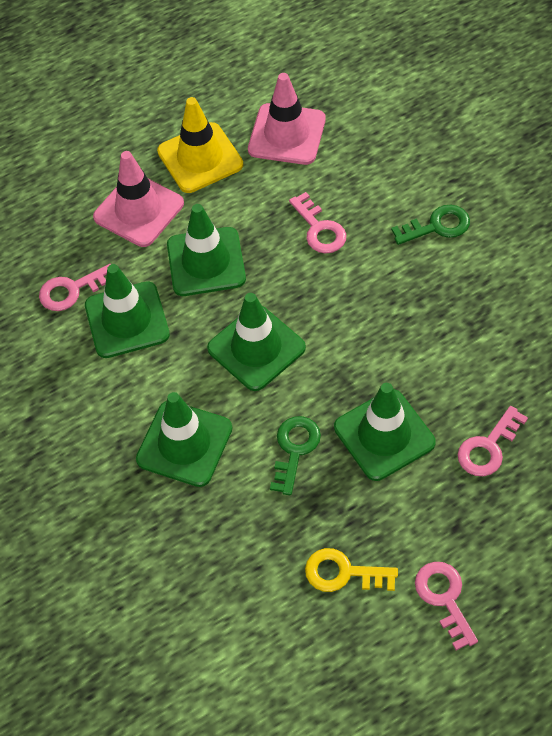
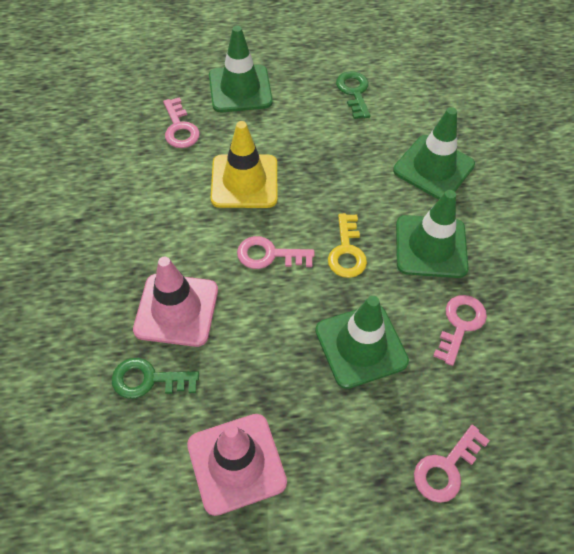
green traffic cone: 5 -> 4

